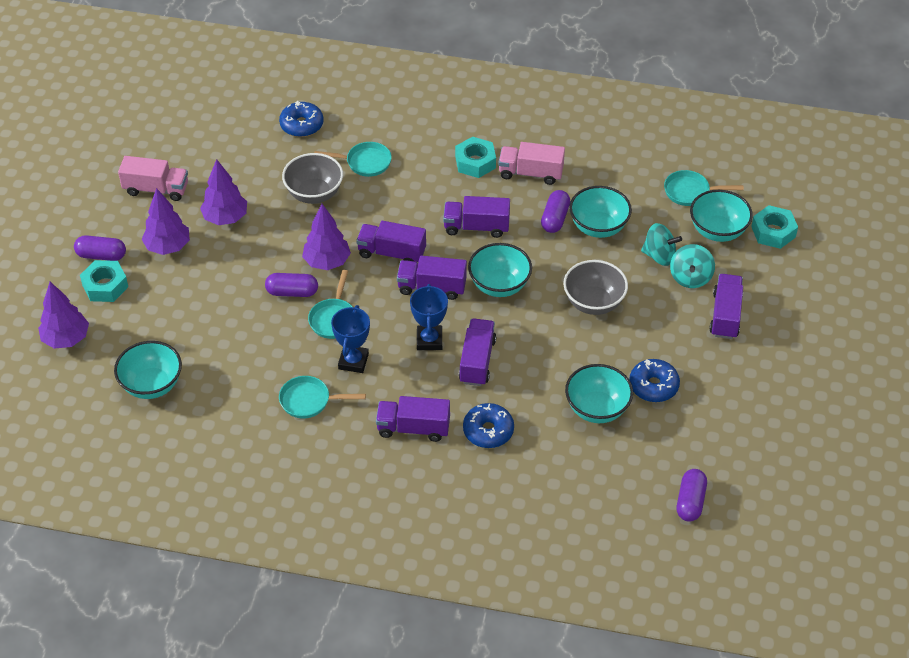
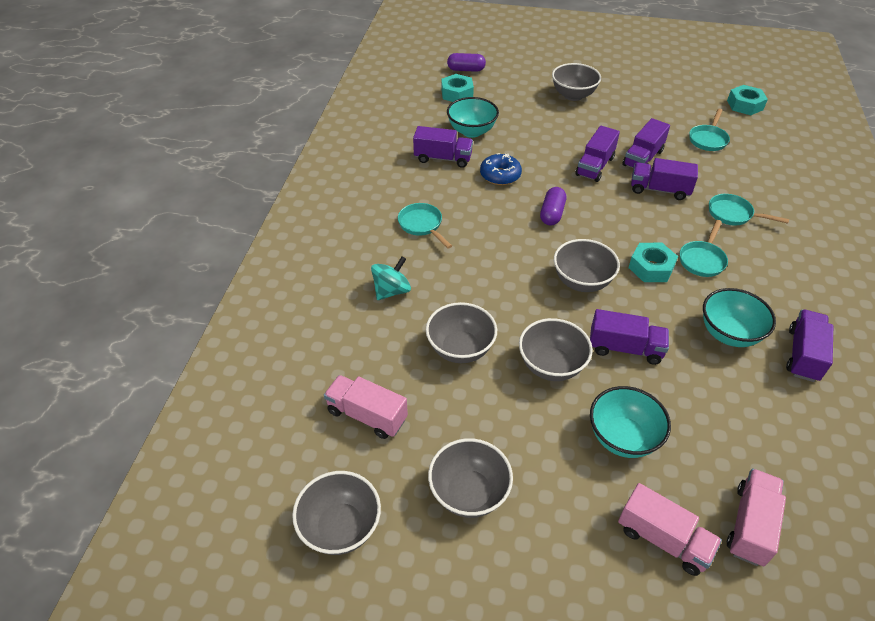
blue donut: 3 -> 1
blue trophy: 2 -> 0
grey bowl: 2 -> 6
pink truck: 2 -> 3
purple capsule: 4 -> 2
purple tree: 4 -> 0
turquoise bowl: 5 -> 3
turquoise spinning top: 2 -> 1

